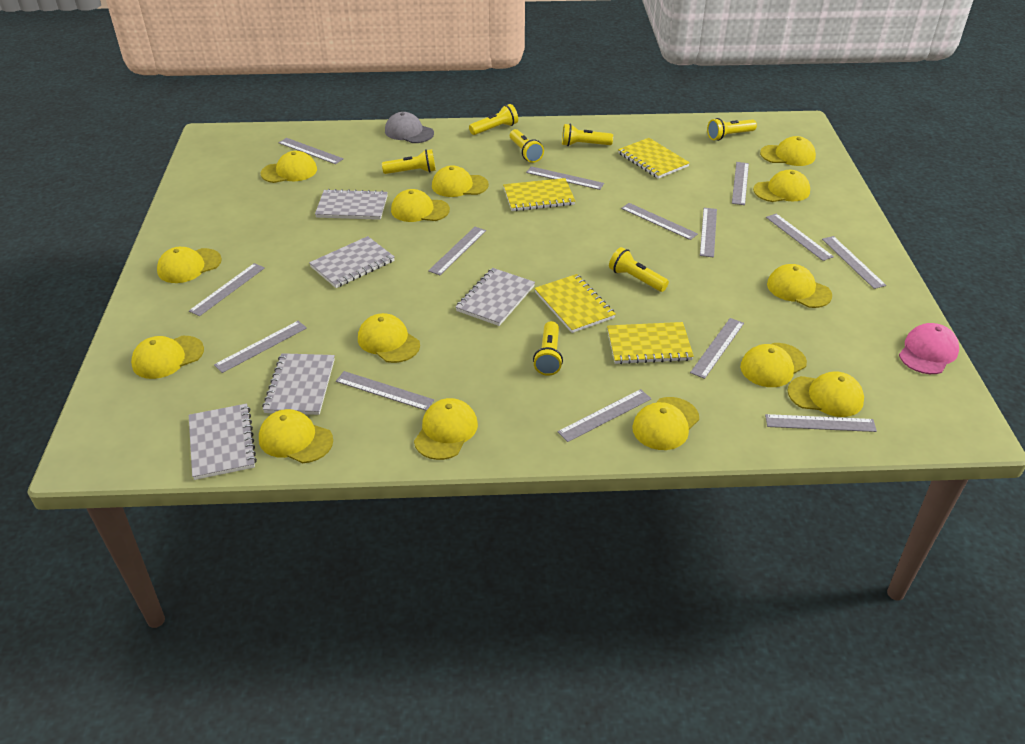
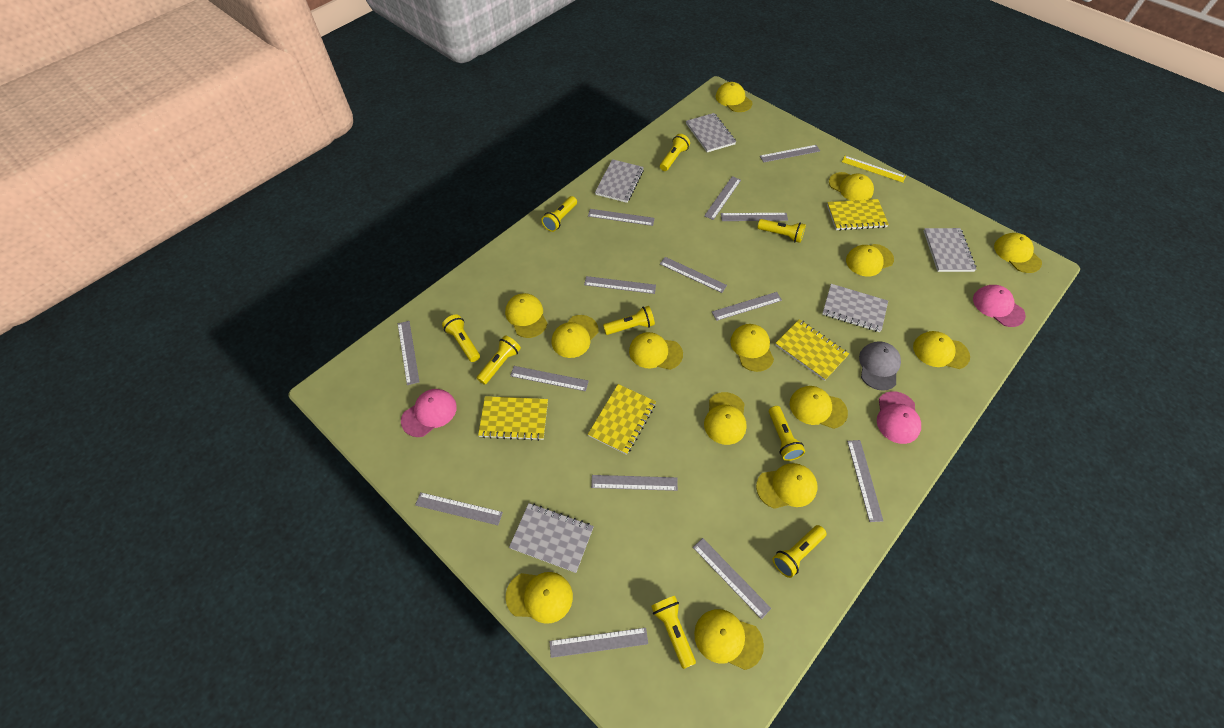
pink cap: 1 -> 3
yellow flashlight: 7 -> 9
yellow ruler: 0 -> 1

